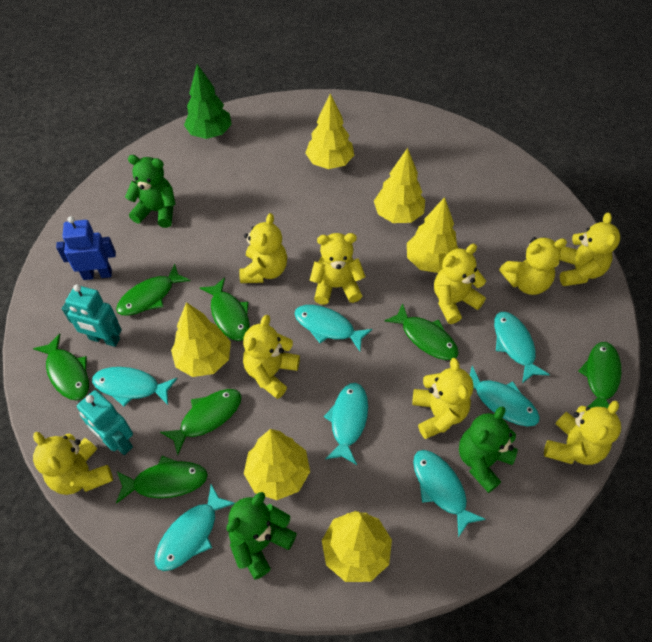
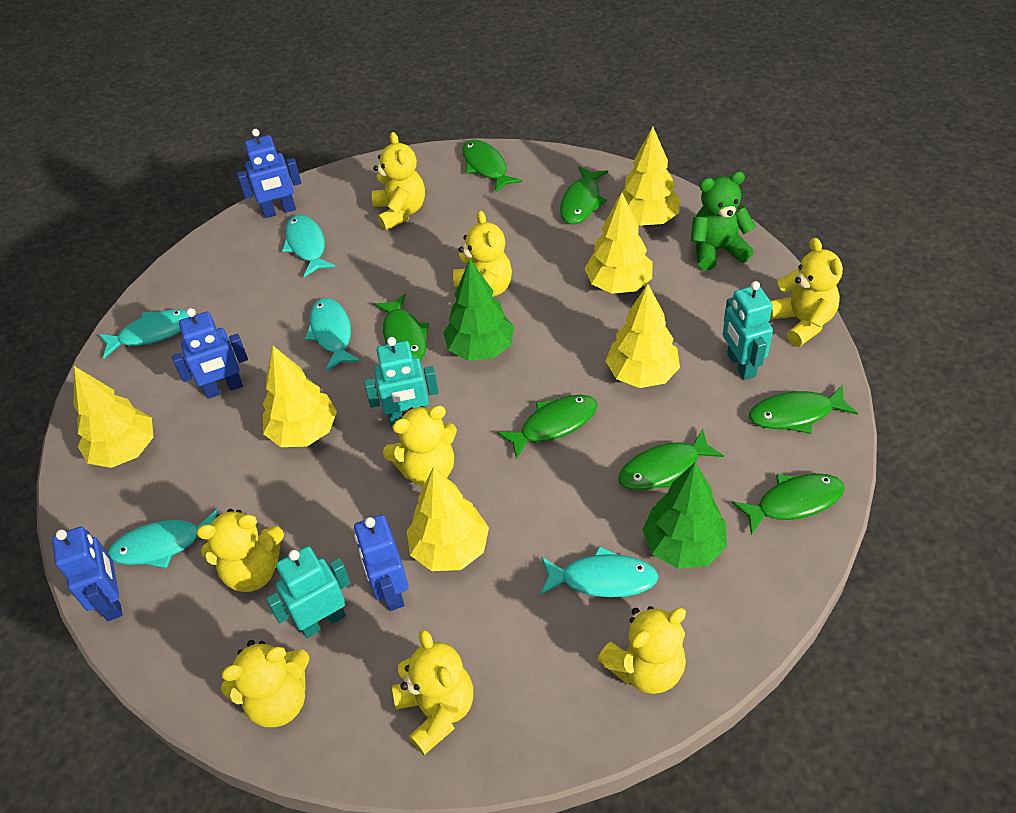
blue robot: 1 -> 4
green teddy bear: 3 -> 1
green tree: 1 -> 2
turquoise fish: 7 -> 5
turquoise robot: 2 -> 3
yellow teddy bear: 9 -> 8

